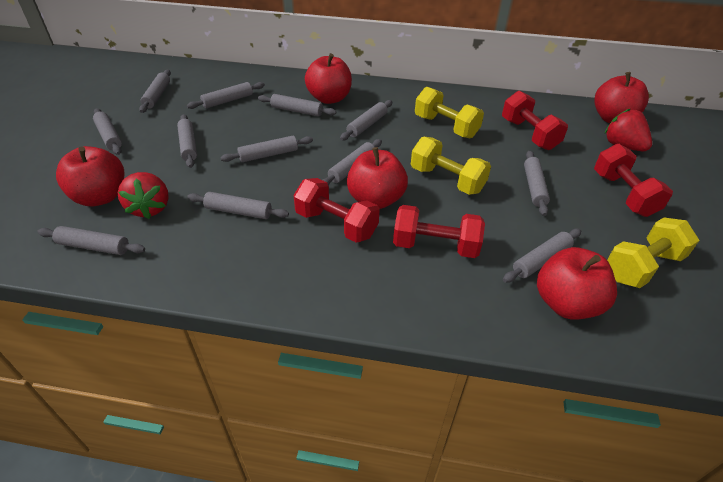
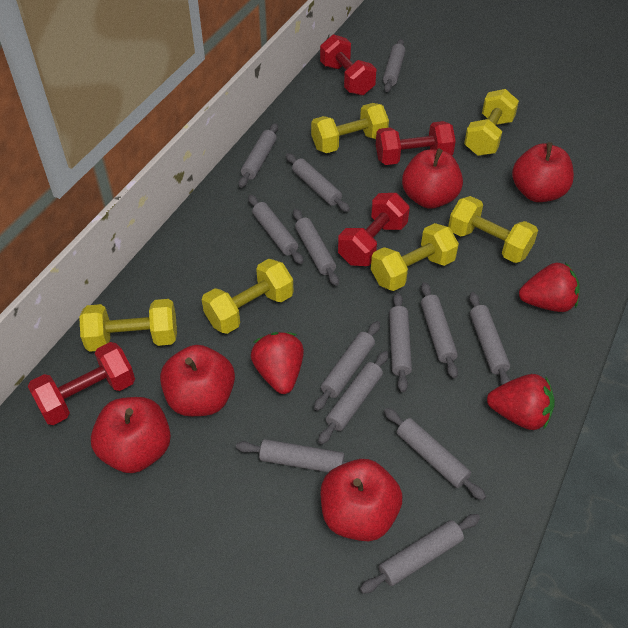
grey rolling pin: 12 -> 13
red strawberry: 2 -> 3
yellow dumbbell: 3 -> 6

